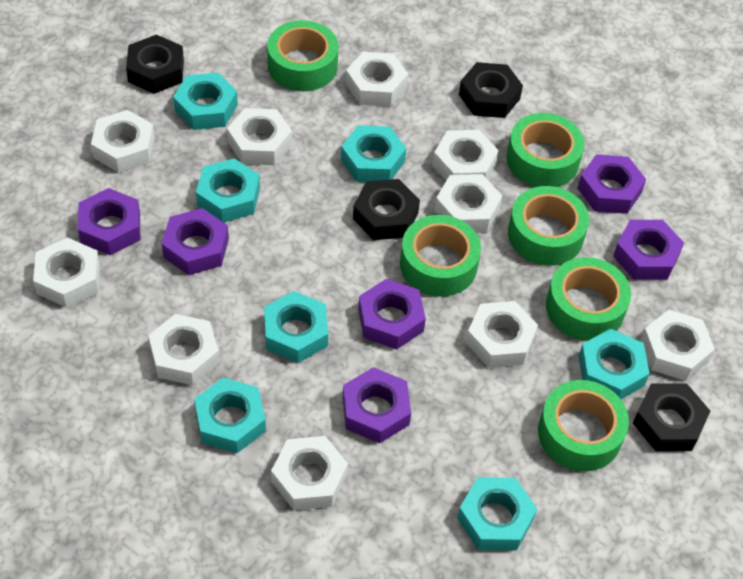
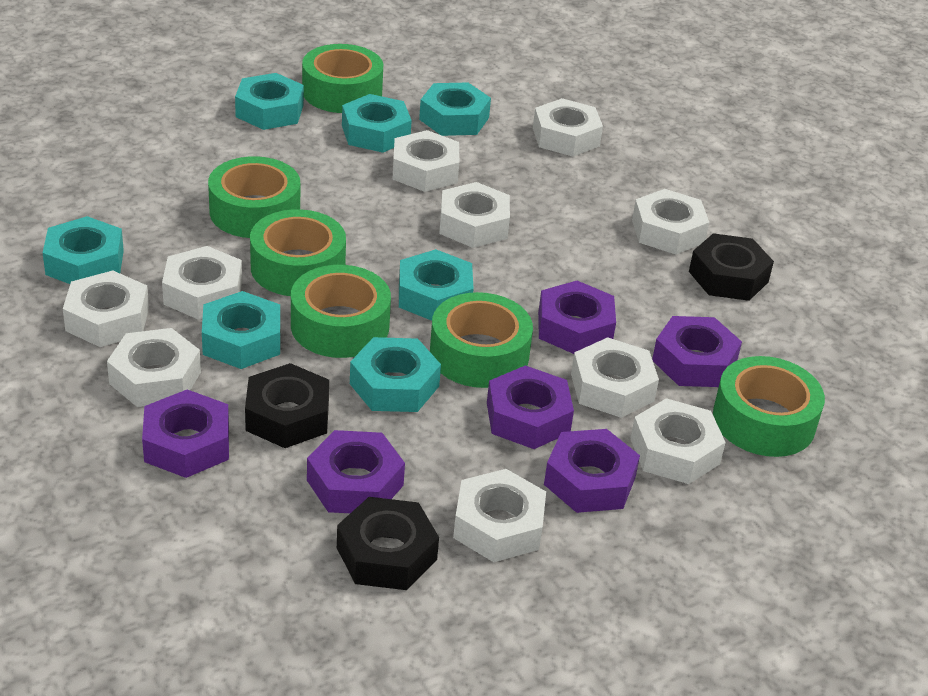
black nut: 4 -> 3

